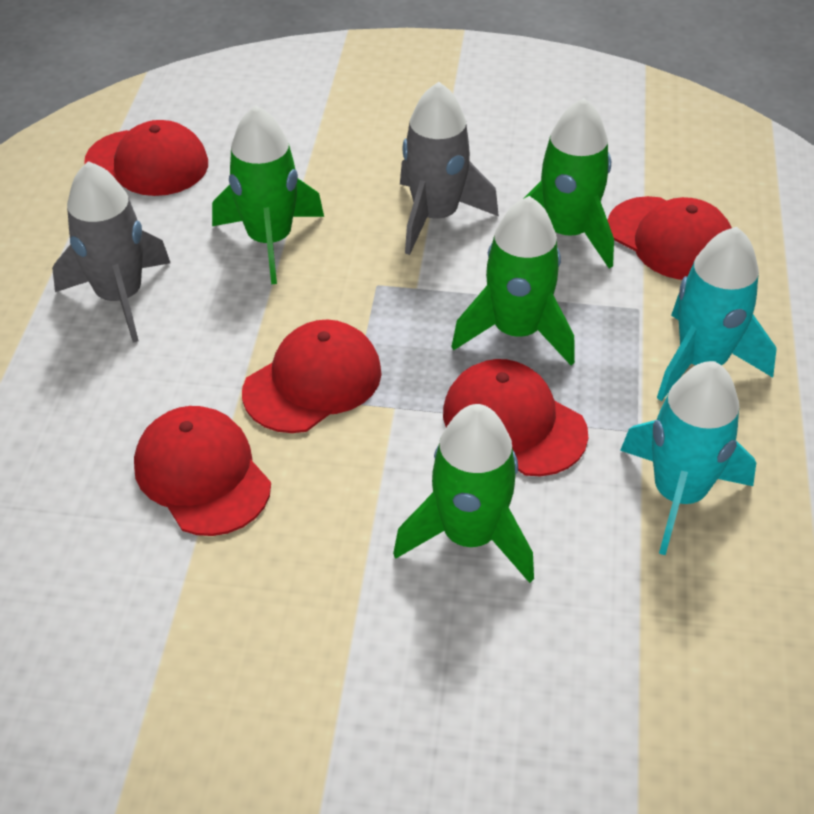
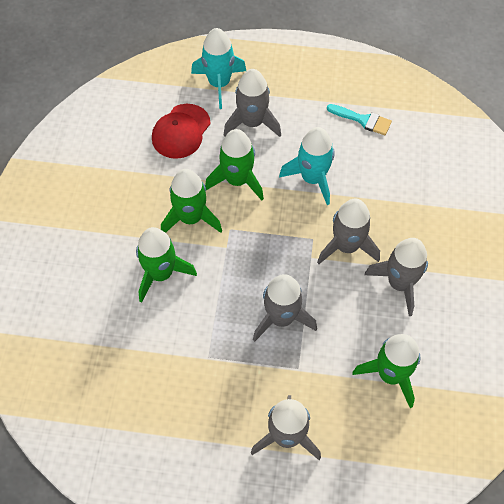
grey rocket: 2 -> 5
red cap: 5 -> 1
turquoise brush: 0 -> 1

